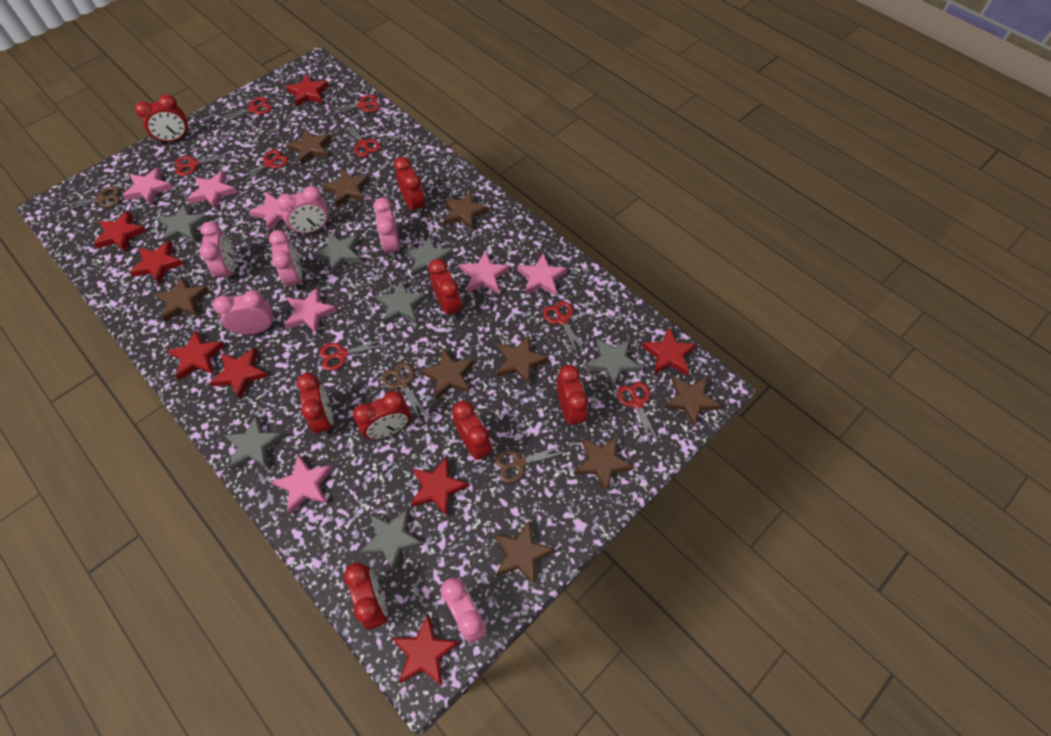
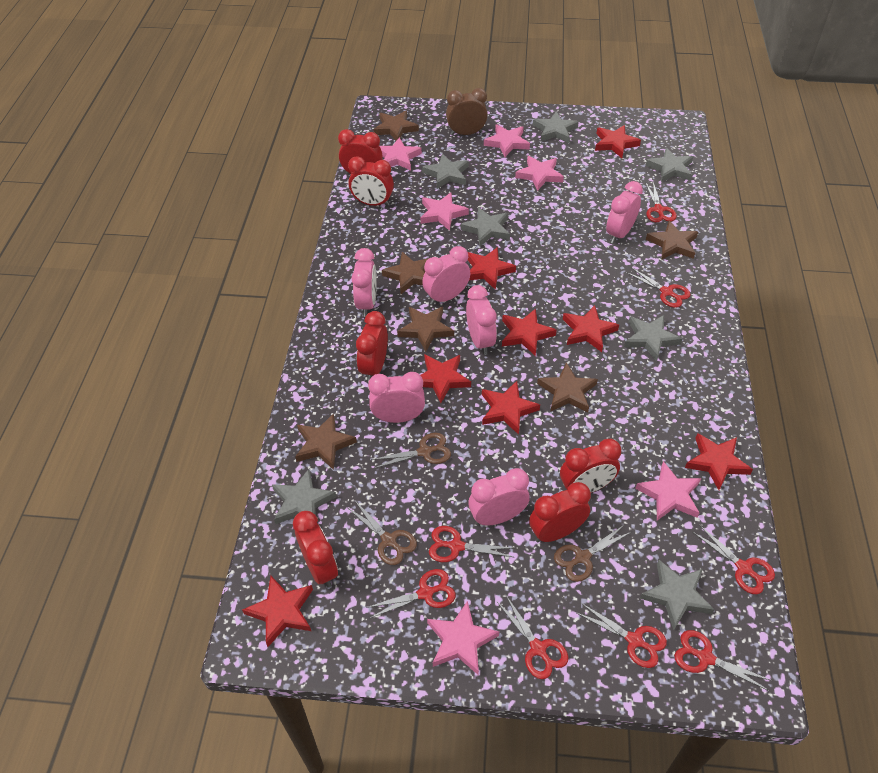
brown clock: 0 -> 1
brown star: 9 -> 6
pink star: 7 -> 6
red clock: 8 -> 6

